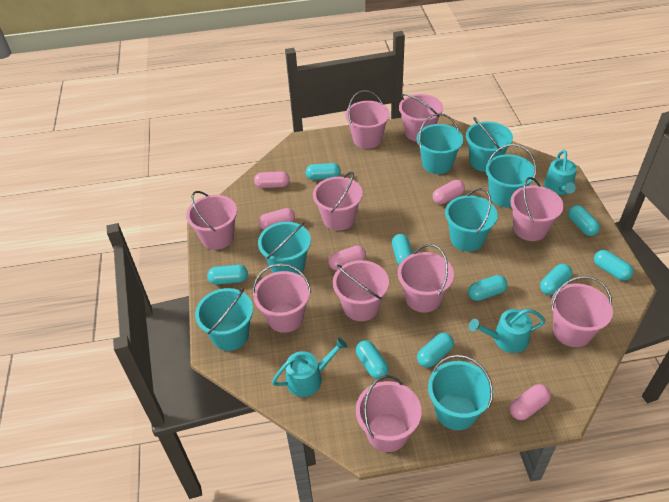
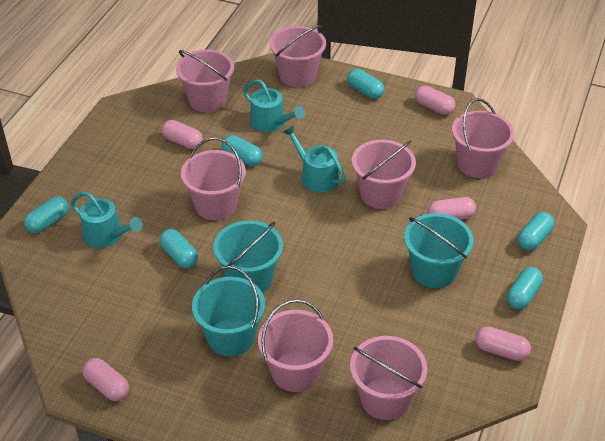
pink bucket: 10 -> 7
turquoise bucket: 7 -> 3
turquoise capsule: 9 -> 6

